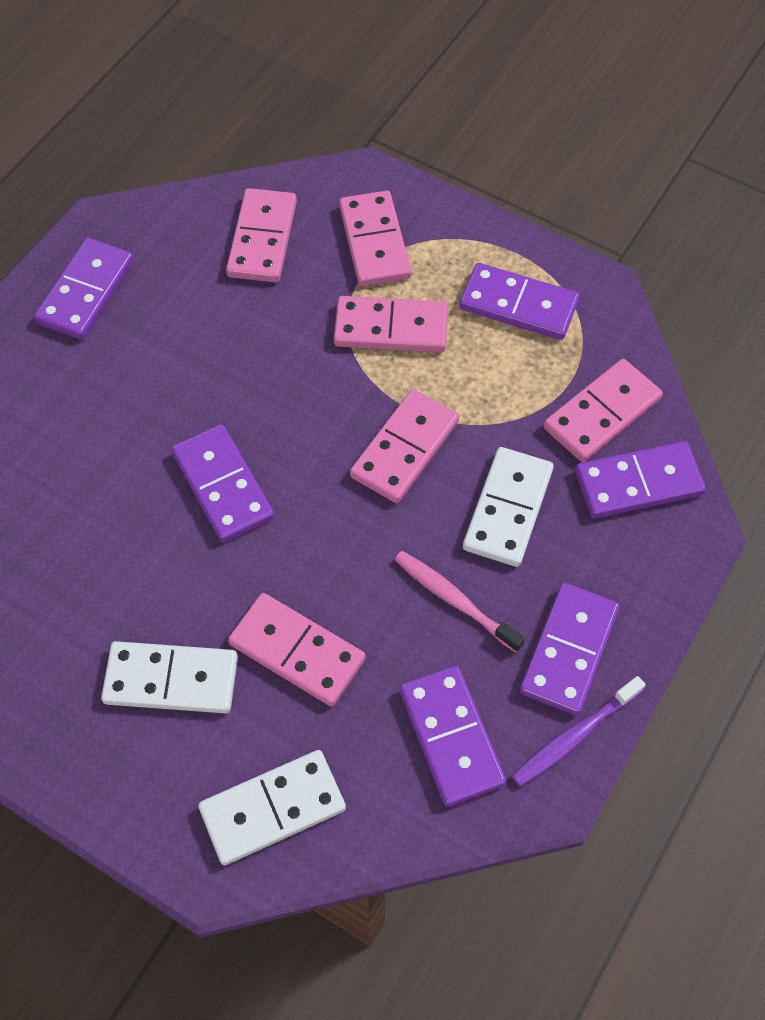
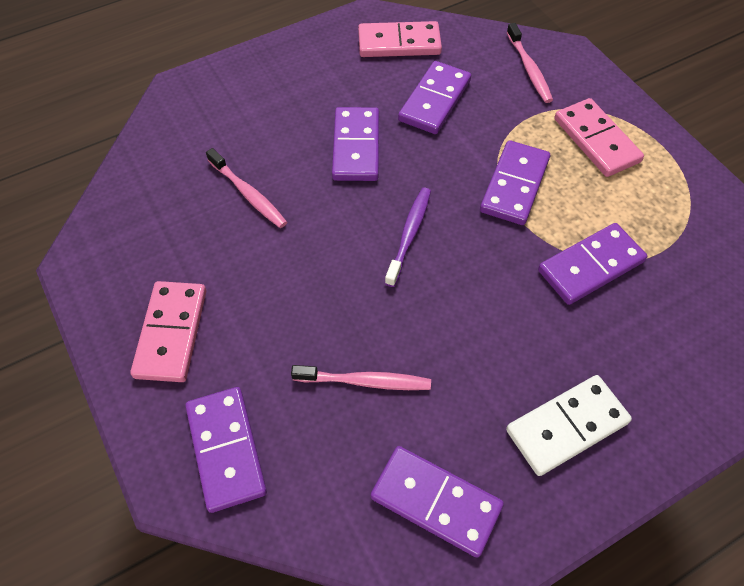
pink domino: 6 -> 3
pink toothbrush: 1 -> 3
white domino: 3 -> 1

